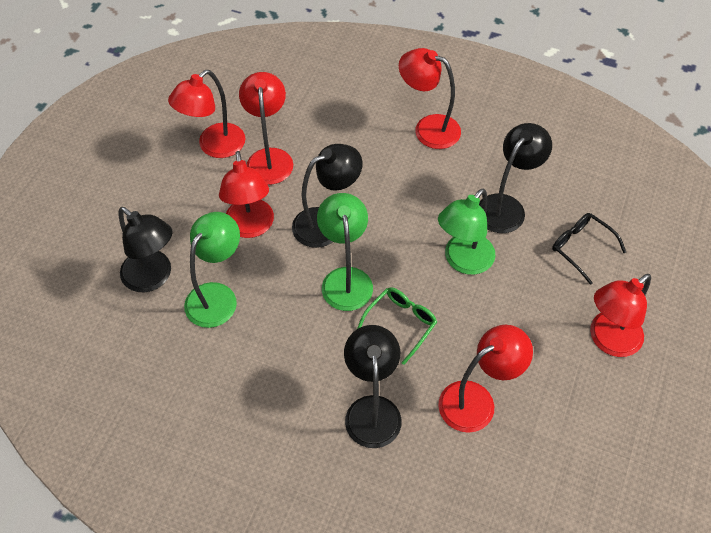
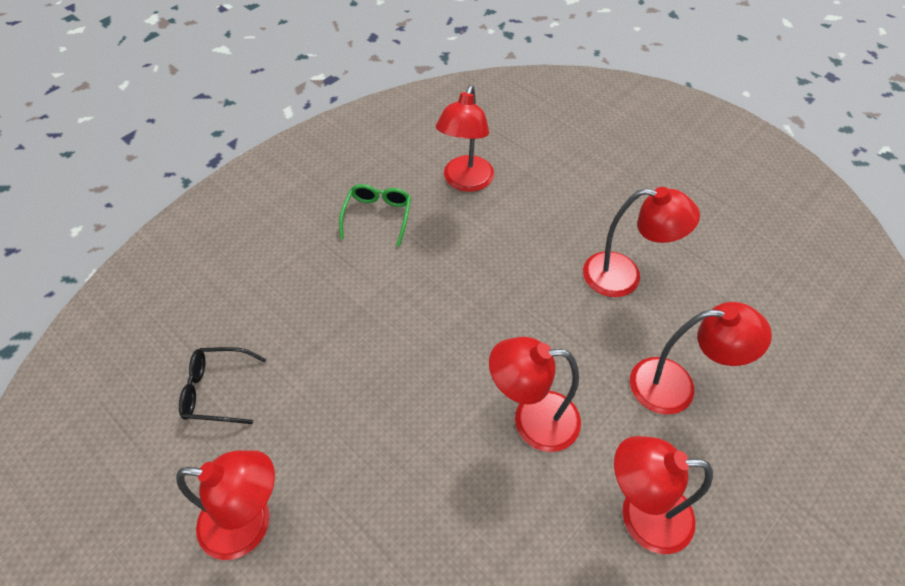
black lamp: 4 -> 0
green lamp: 3 -> 0

